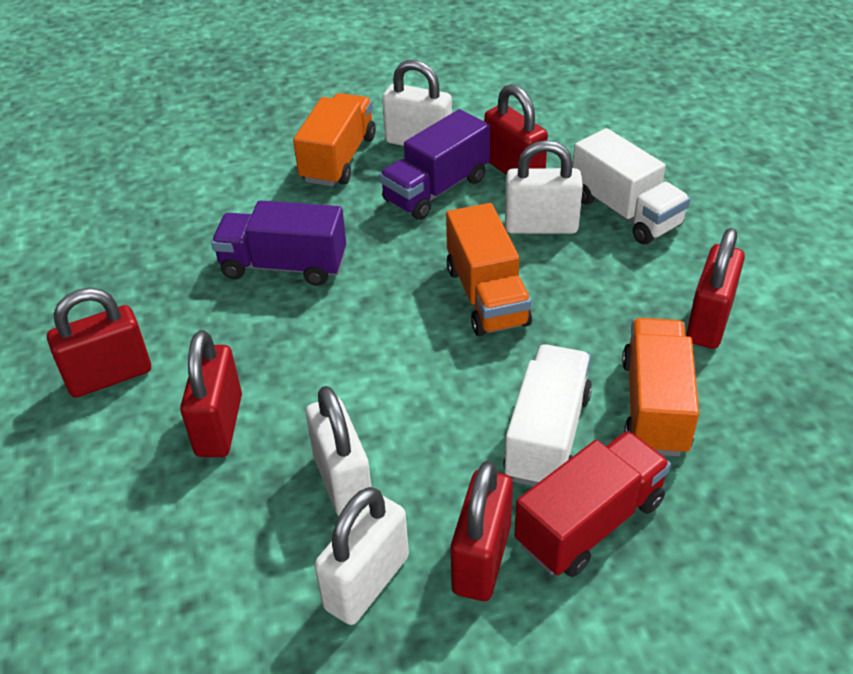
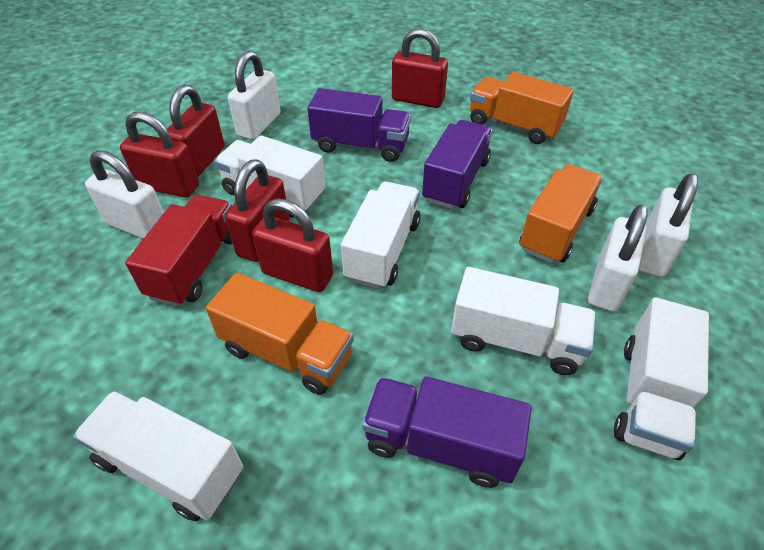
purple truck: 2 -> 3
white truck: 2 -> 5

